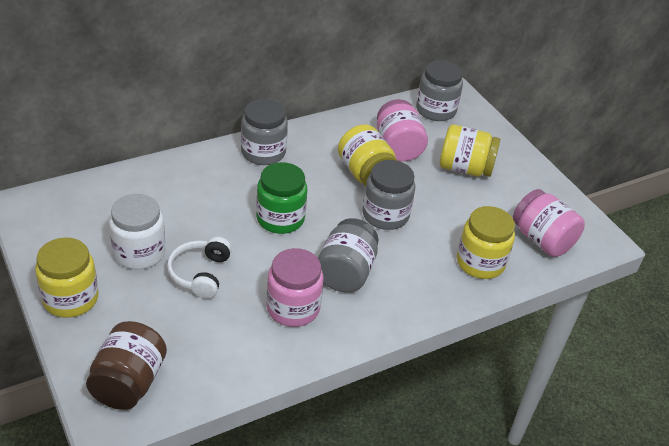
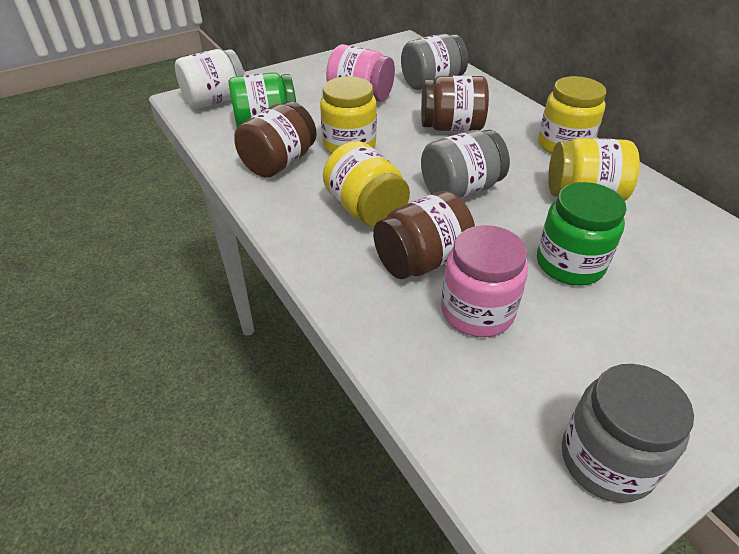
brown jar: 1 -> 3
green jar: 1 -> 2
grey jar: 4 -> 3
pink jar: 3 -> 2
white headphones: 1 -> 0

